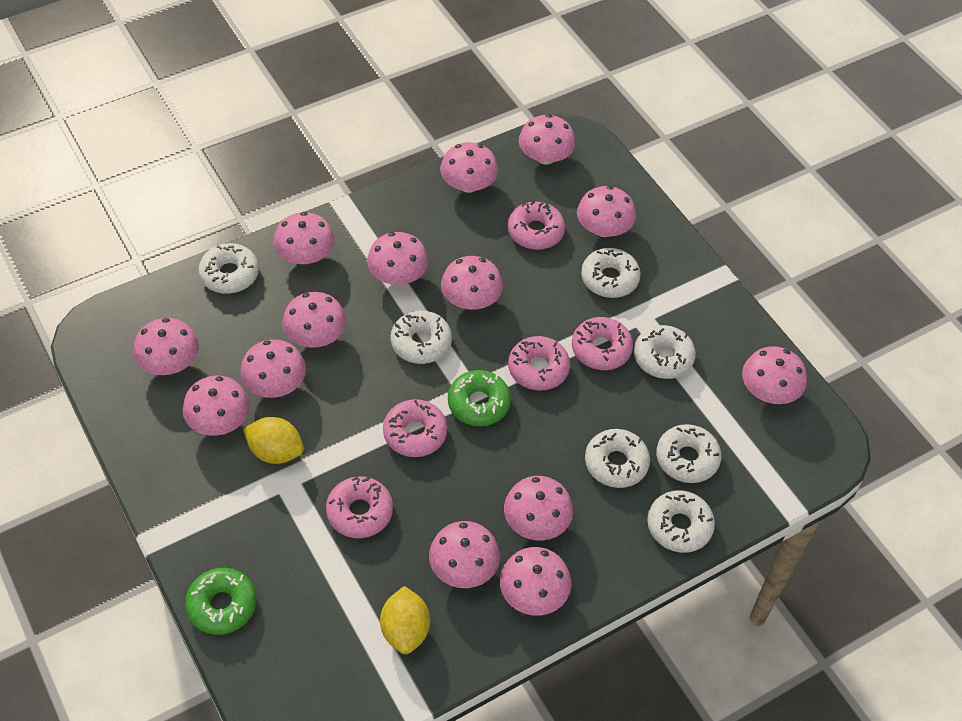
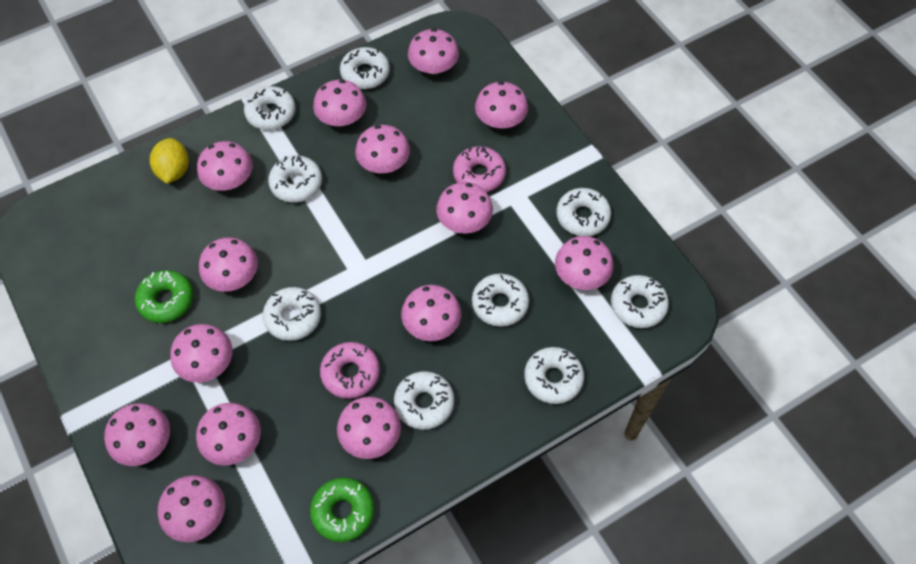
pink donut: 5 -> 2
white donut: 7 -> 9
yellow lemon: 2 -> 1

